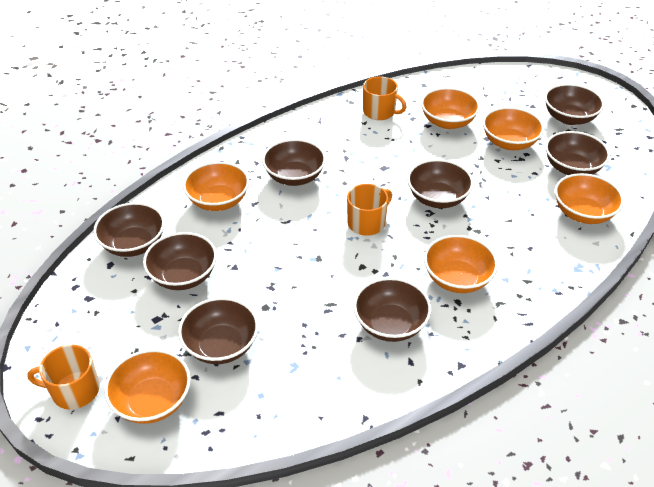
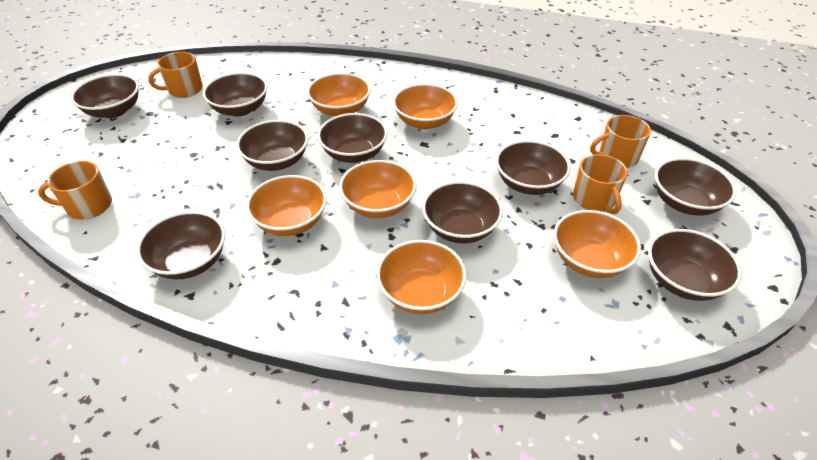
brown bowl: 8 -> 9
orange mug: 3 -> 4

